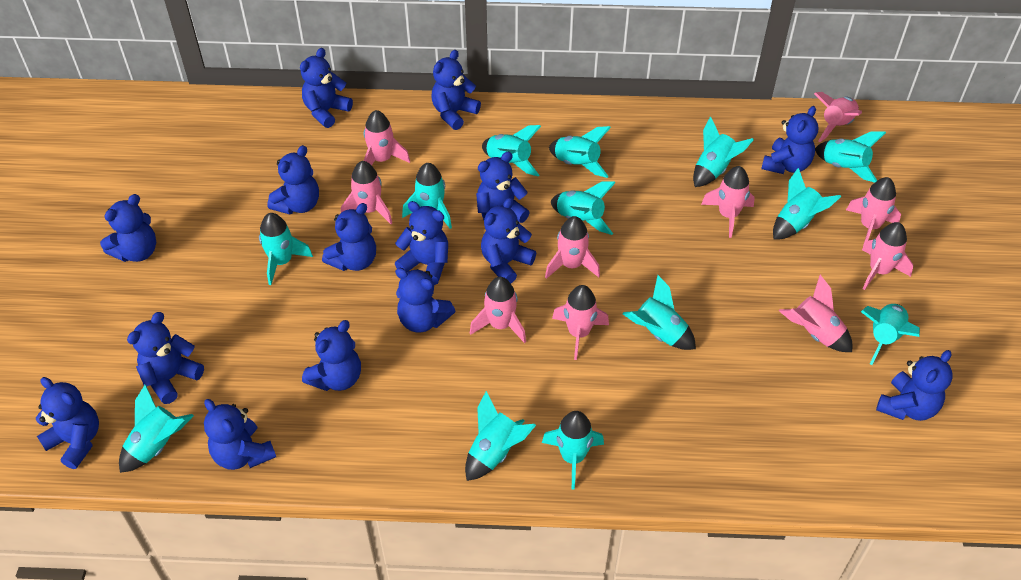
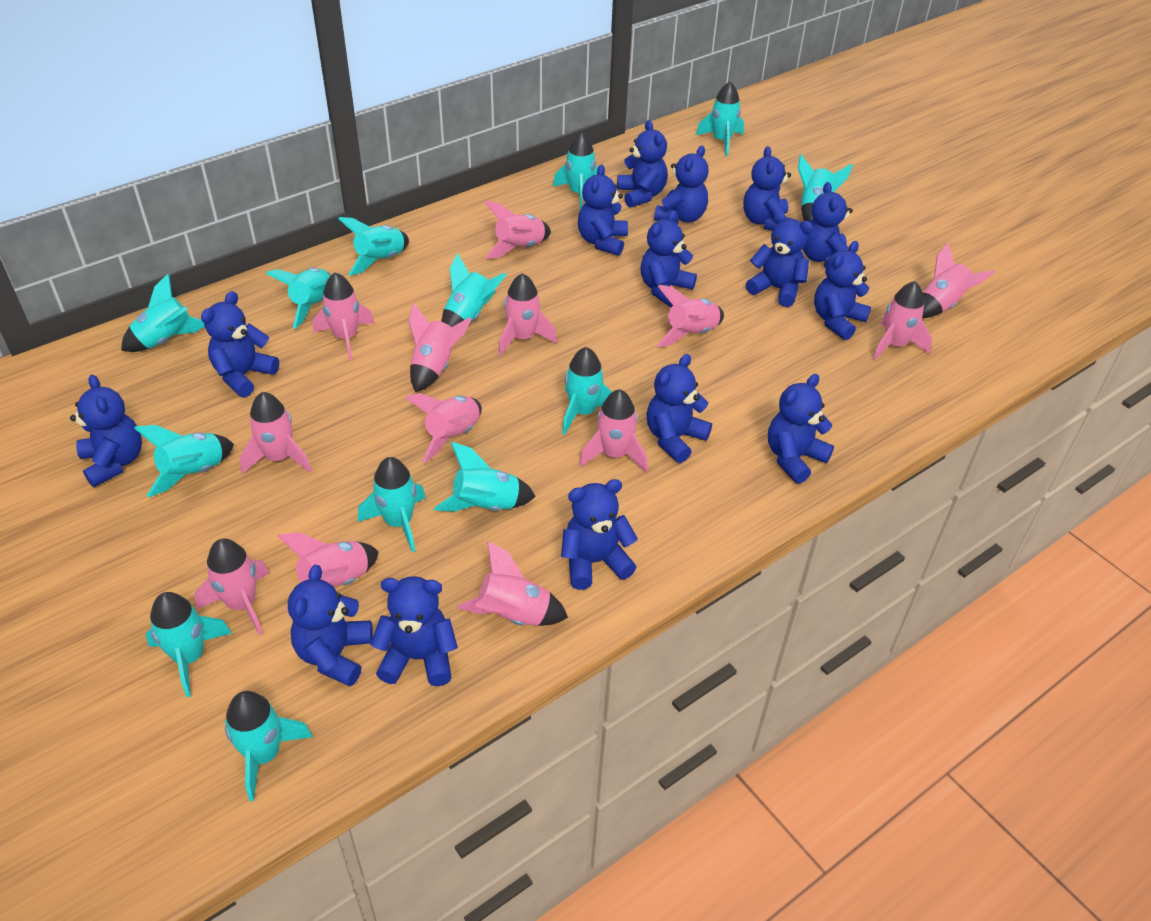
pink rocket: 10 -> 13

